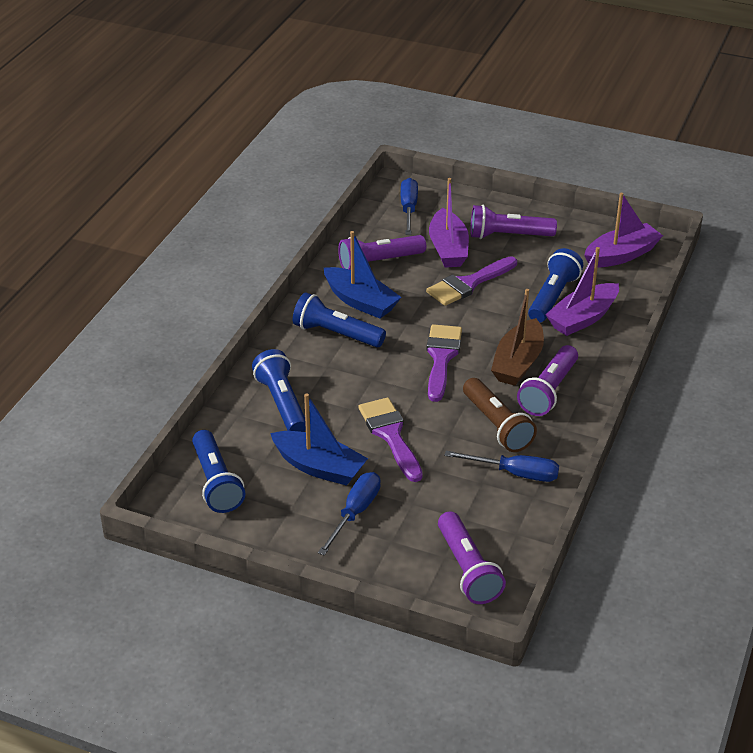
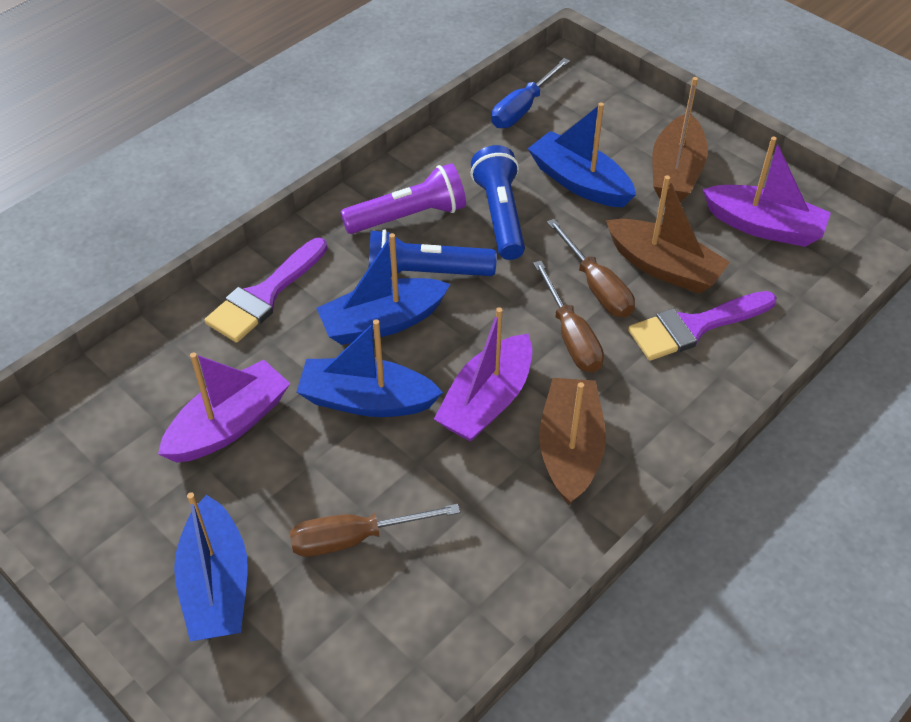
blue boat: 2 -> 4
blue flashlight: 4 -> 2
blue screwdriver: 3 -> 1
brown boat: 1 -> 3
brown flashlight: 1 -> 0
brown screwdriver: 0 -> 3
purple brush: 3 -> 2
purple flashlight: 4 -> 1

